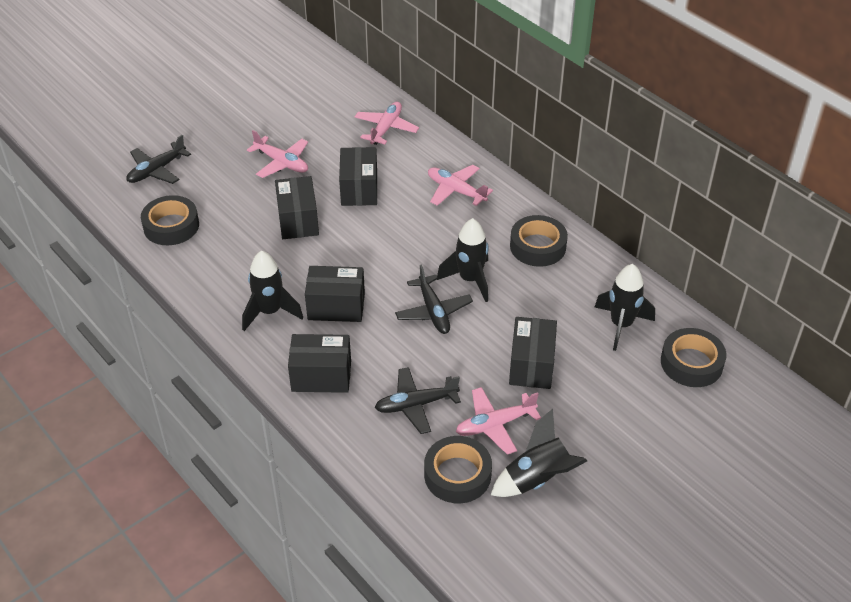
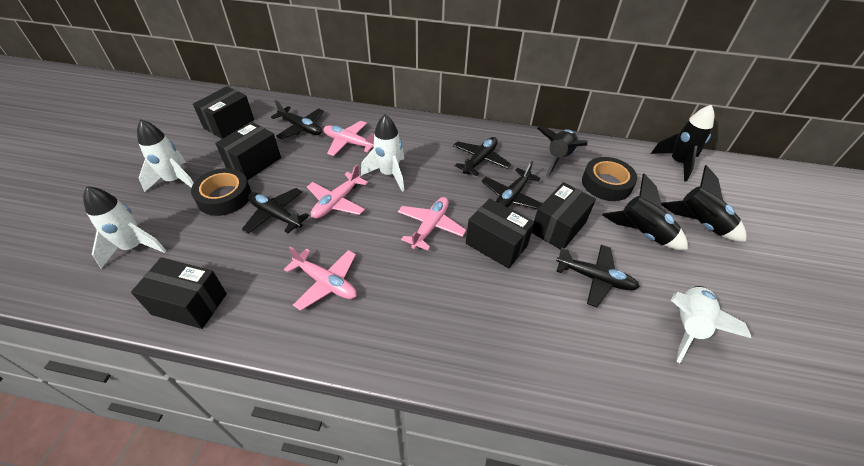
black plane: 3 -> 5
black tape: 4 -> 2
white rocket: 0 -> 4

